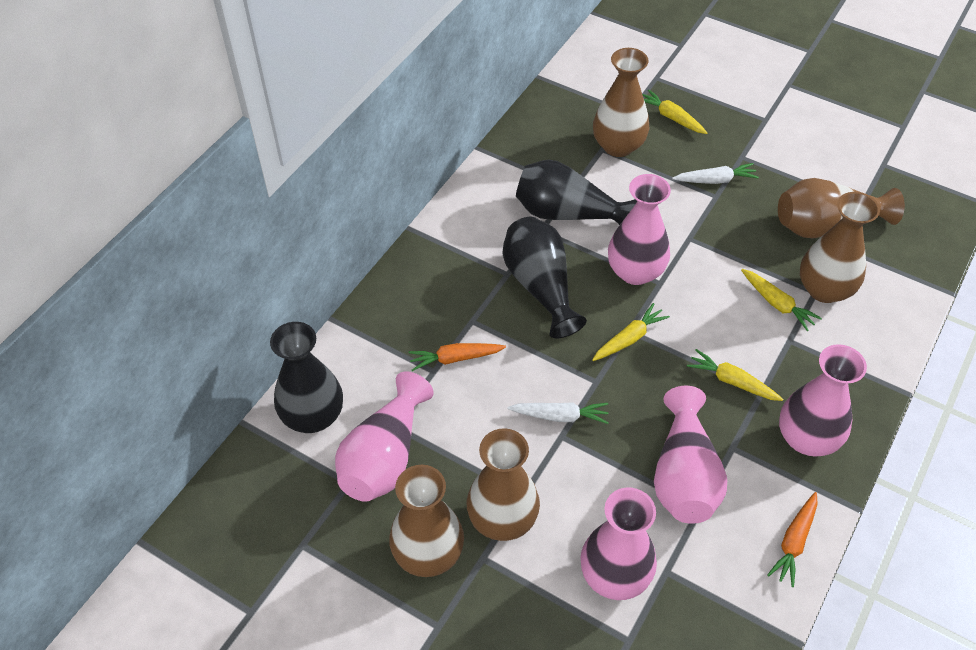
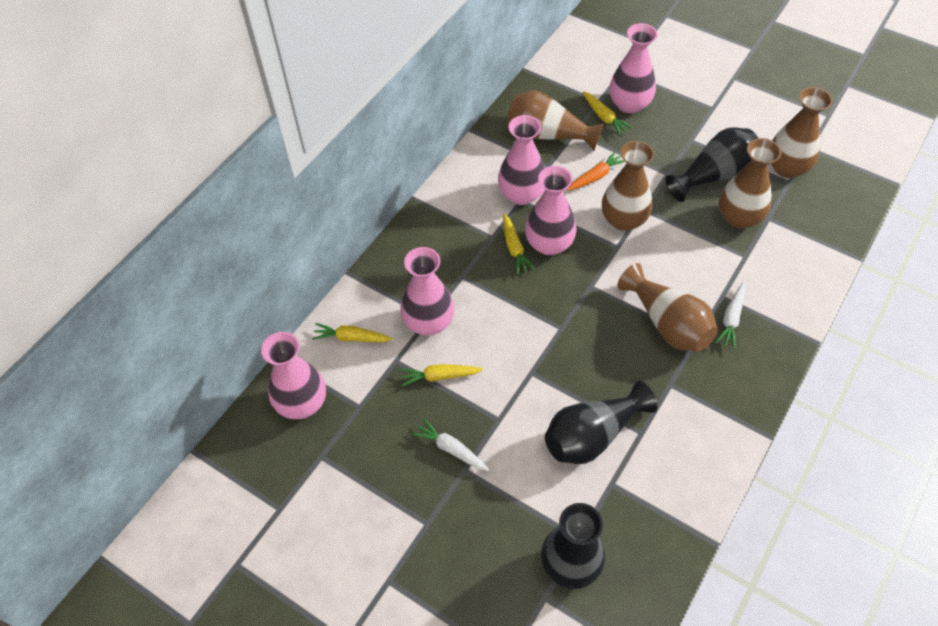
orange carrot: 2 -> 1

